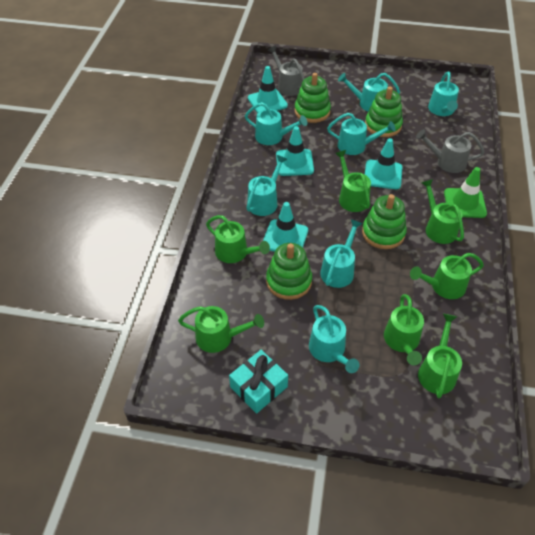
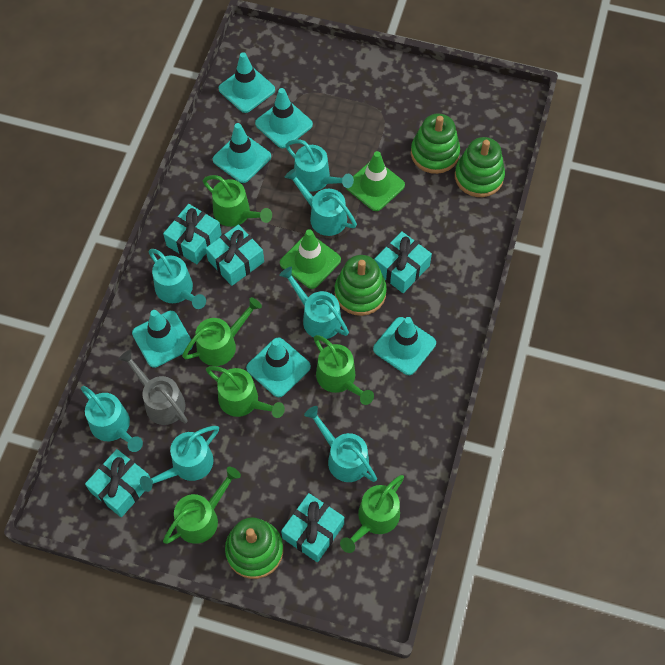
green traffic cone: 1 -> 2
green watering can: 7 -> 6
grey watering can: 2 -> 1
turquoise gift: 1 -> 5
turquoise traffic cone: 4 -> 6

